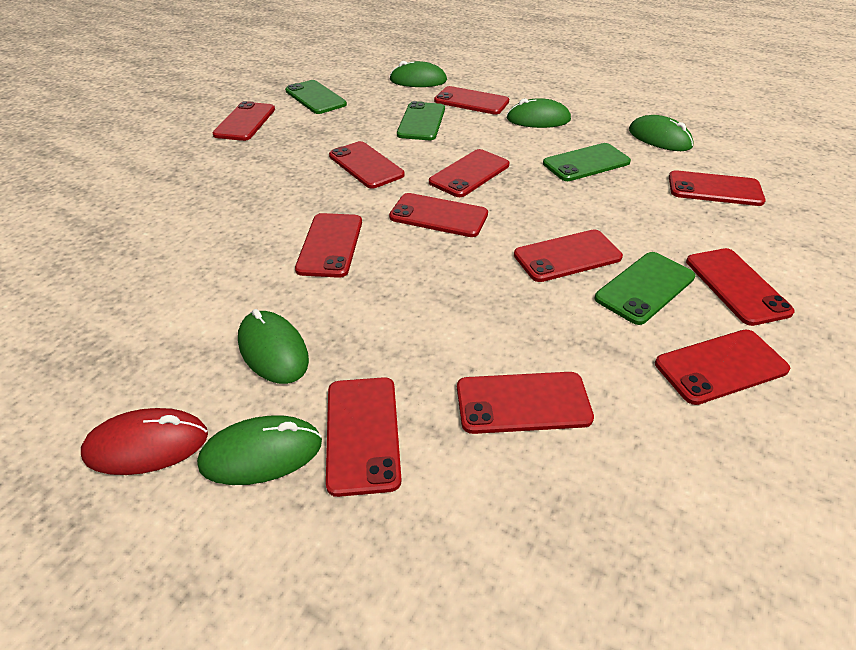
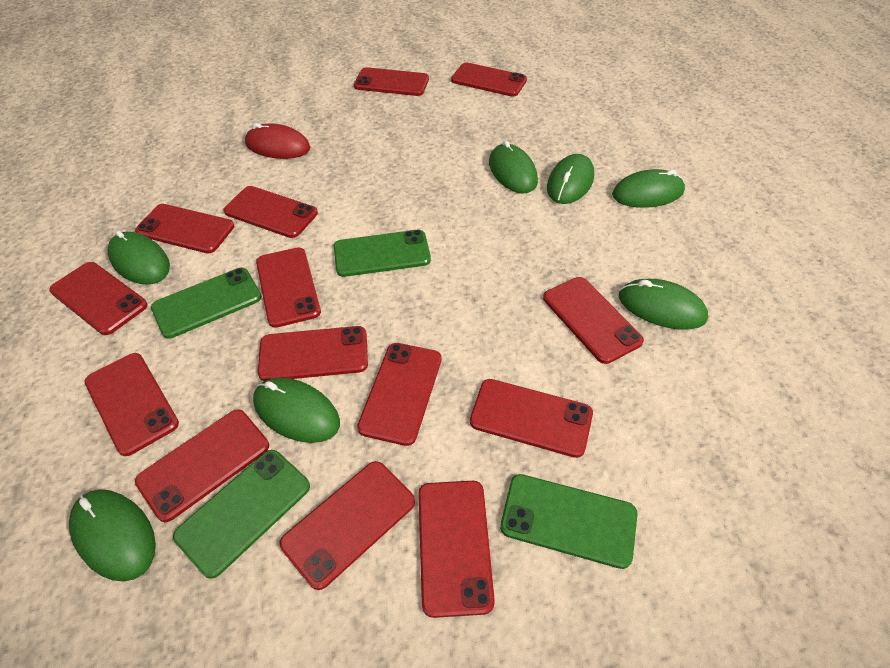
green mouse: 5 -> 7
red phone: 12 -> 14

